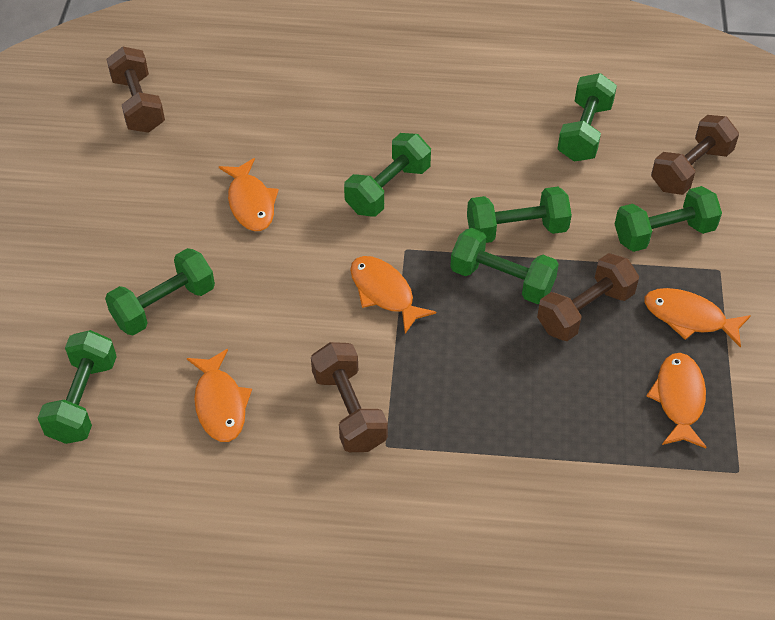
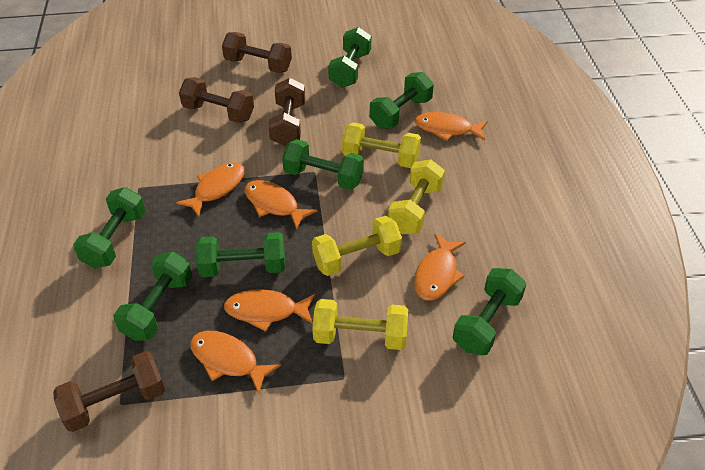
orange fish: 5 -> 6
yellow dumbbell: 0 -> 4

